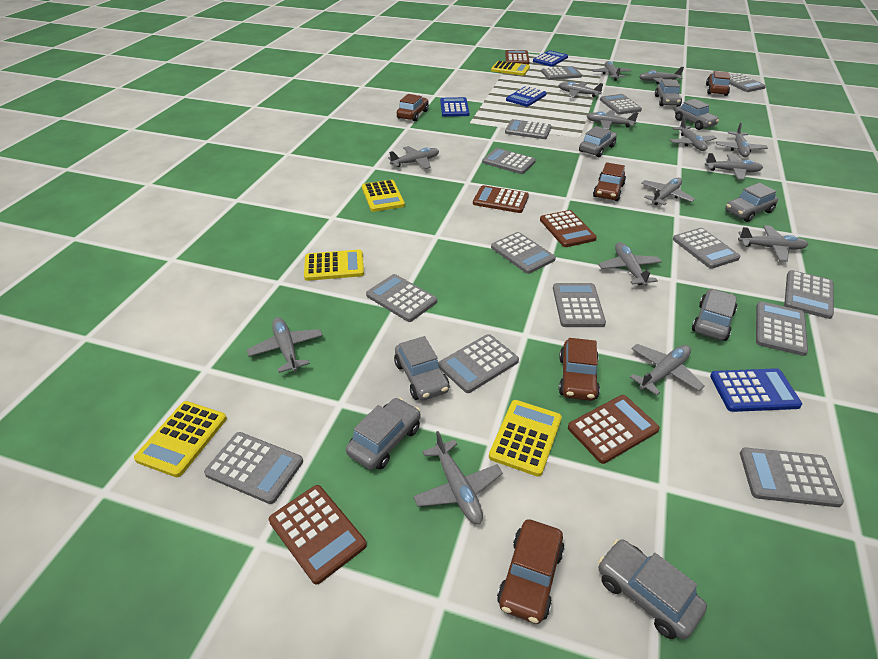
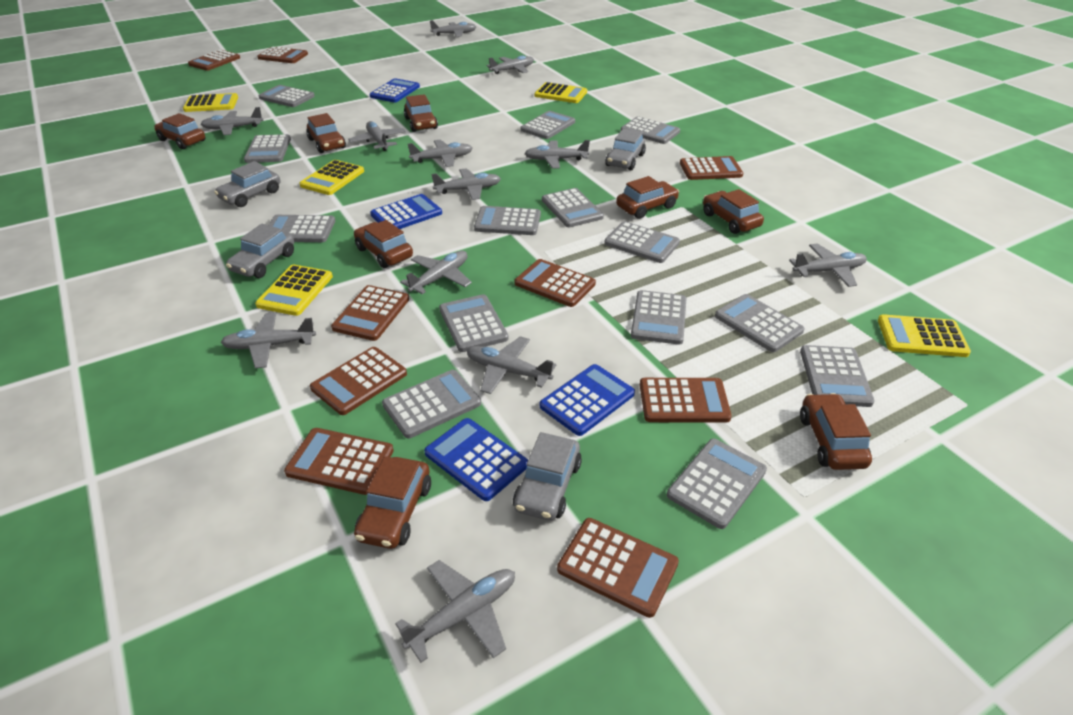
brown calculator: 5 -> 9
brown car: 5 -> 8
grey car: 8 -> 4
grey plane: 14 -> 12

